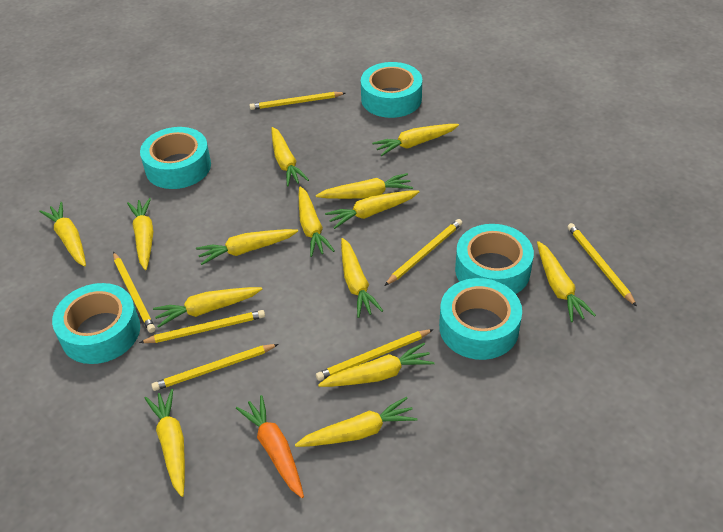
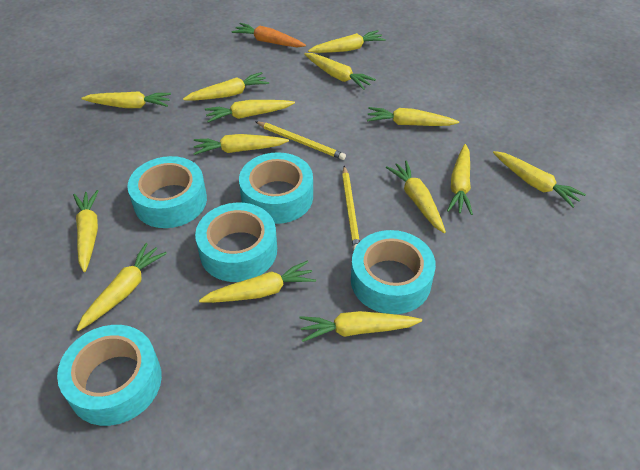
yellow pencil: 7 -> 2

